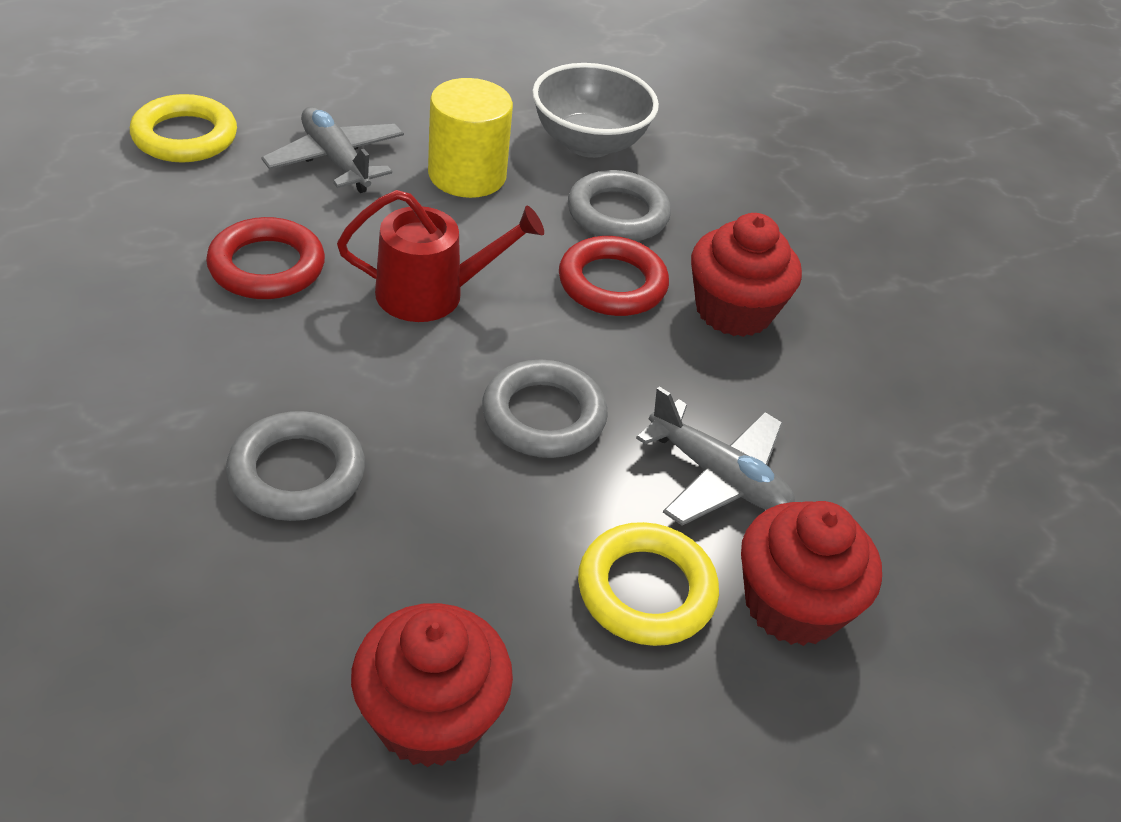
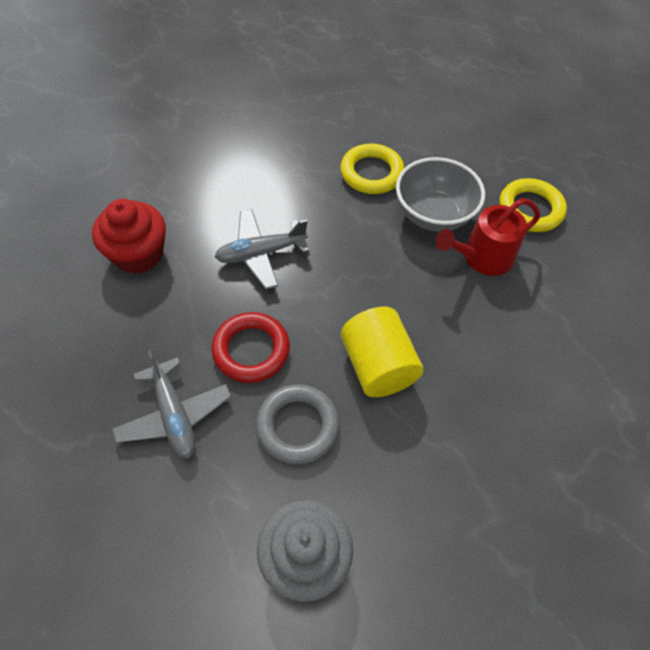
grey cupcake: 0 -> 1
grey ring: 3 -> 1
red cupcake: 3 -> 1
red ring: 2 -> 1

